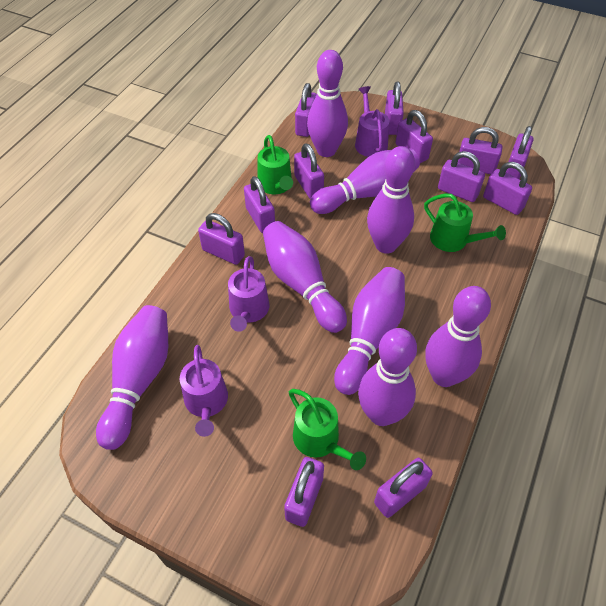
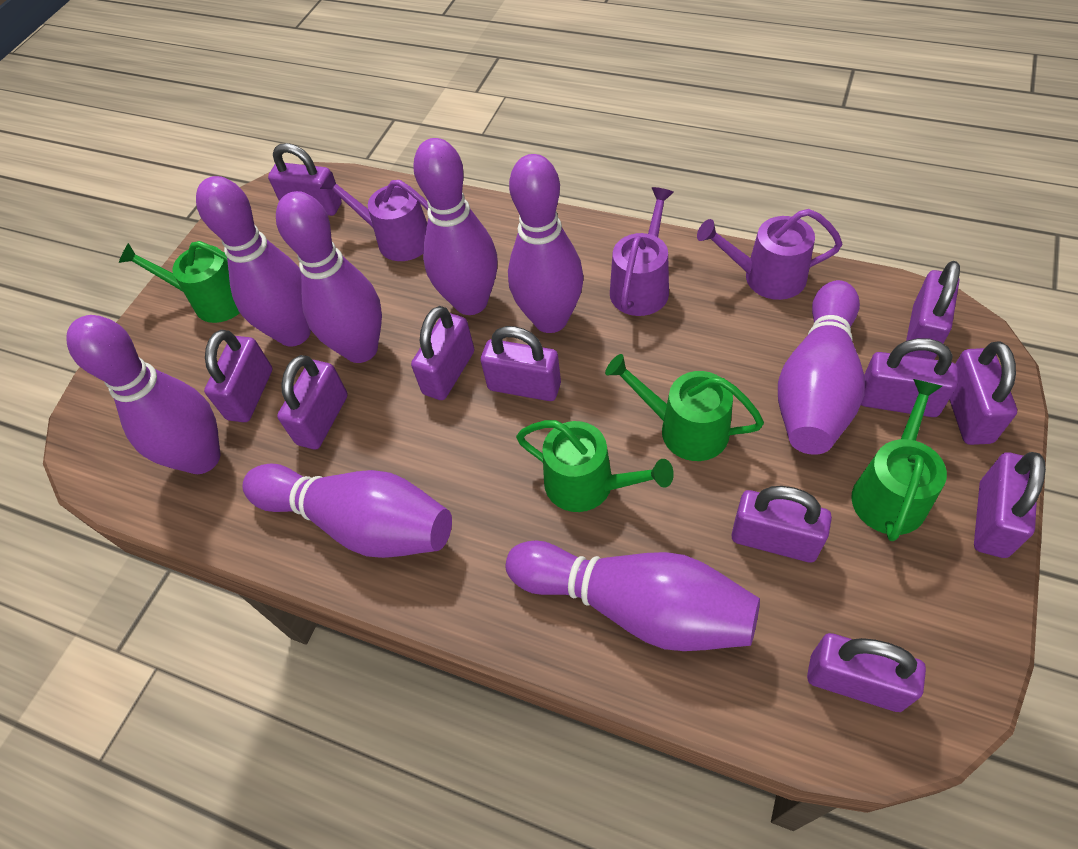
green watering can: 3 -> 4
purple padlock: 12 -> 11

